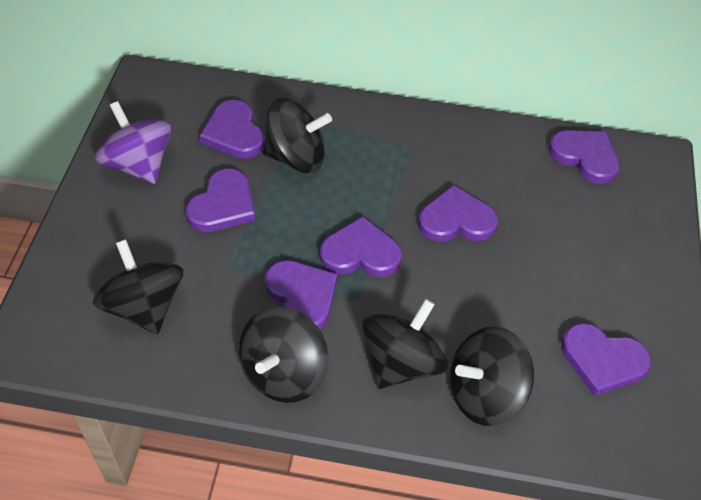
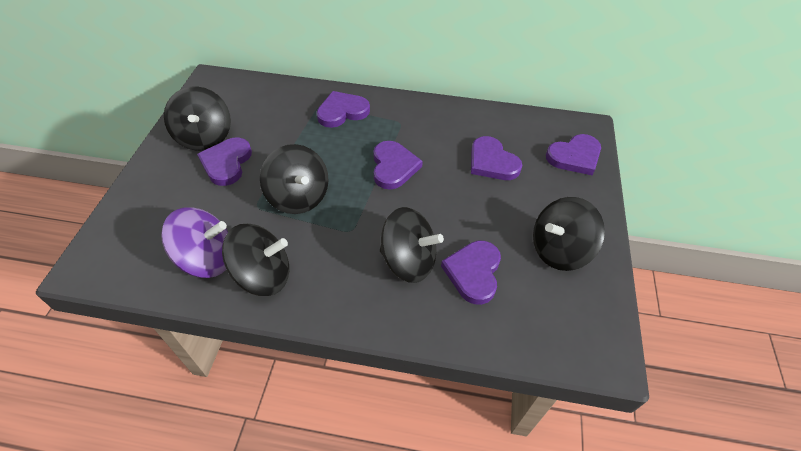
purple heart: 7 -> 6

